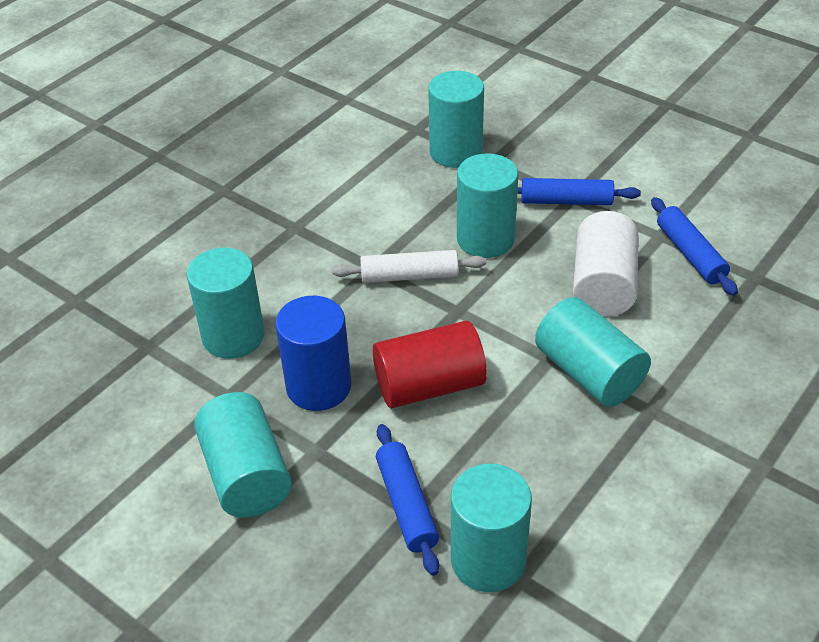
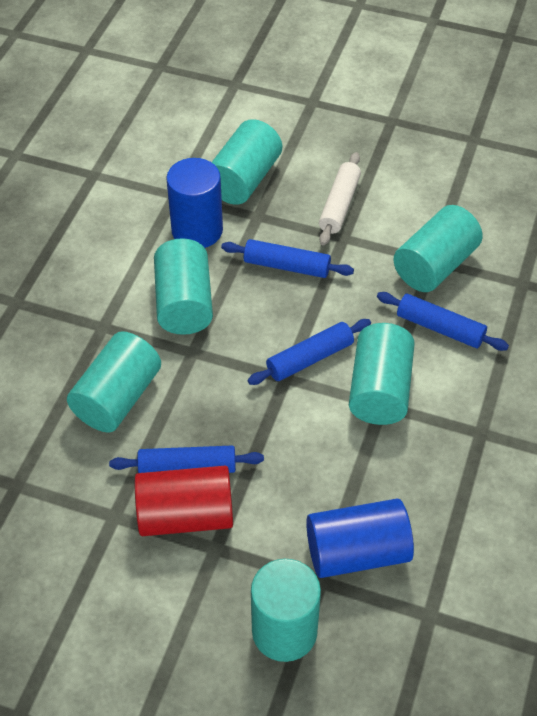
blue cylinder: 1 -> 2
blue rolling pin: 3 -> 4
white cylinder: 1 -> 0

